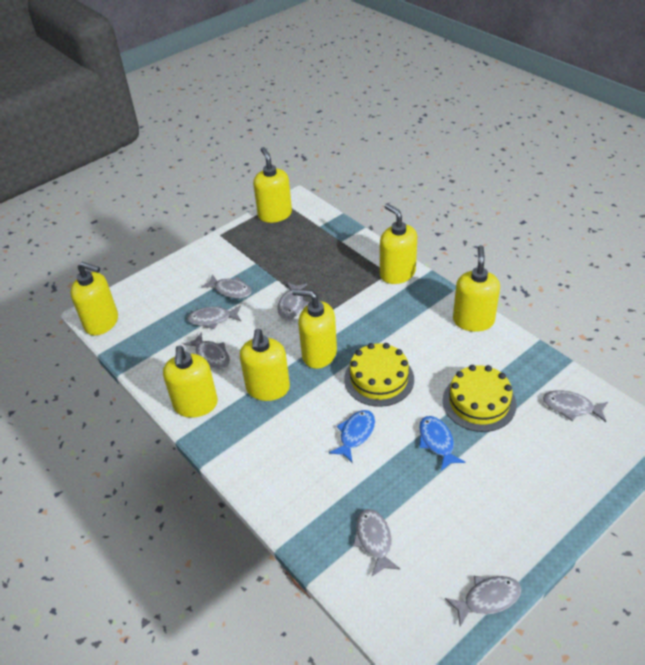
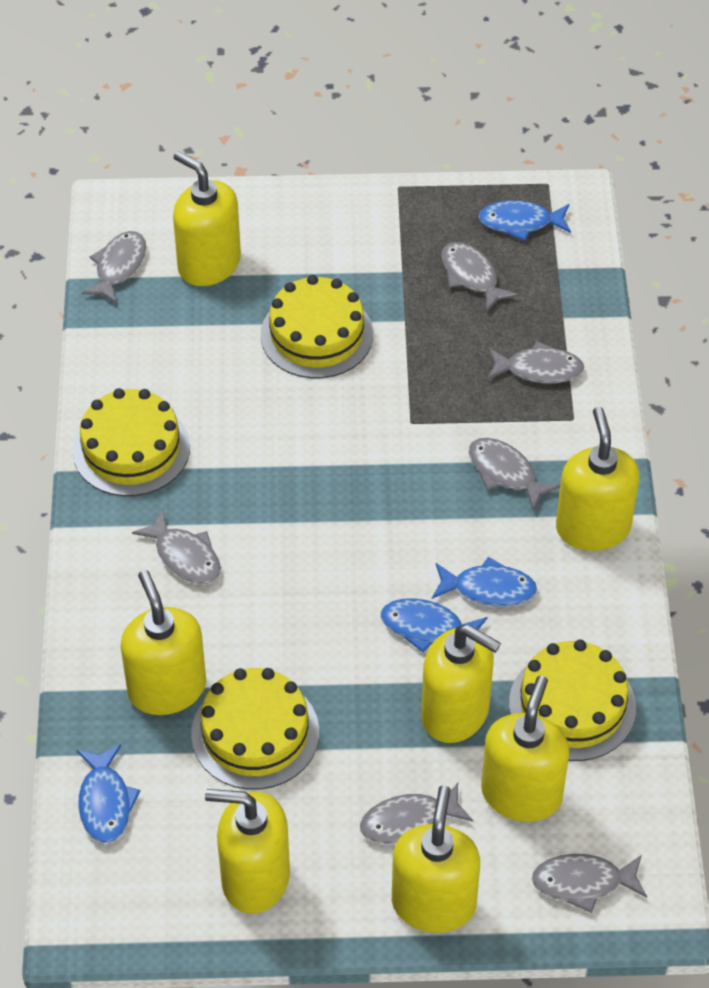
blue fish: 2 -> 4
yellow cake: 2 -> 4

